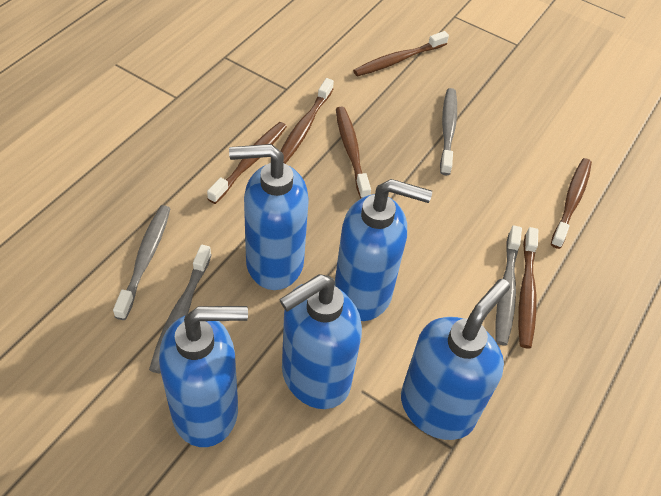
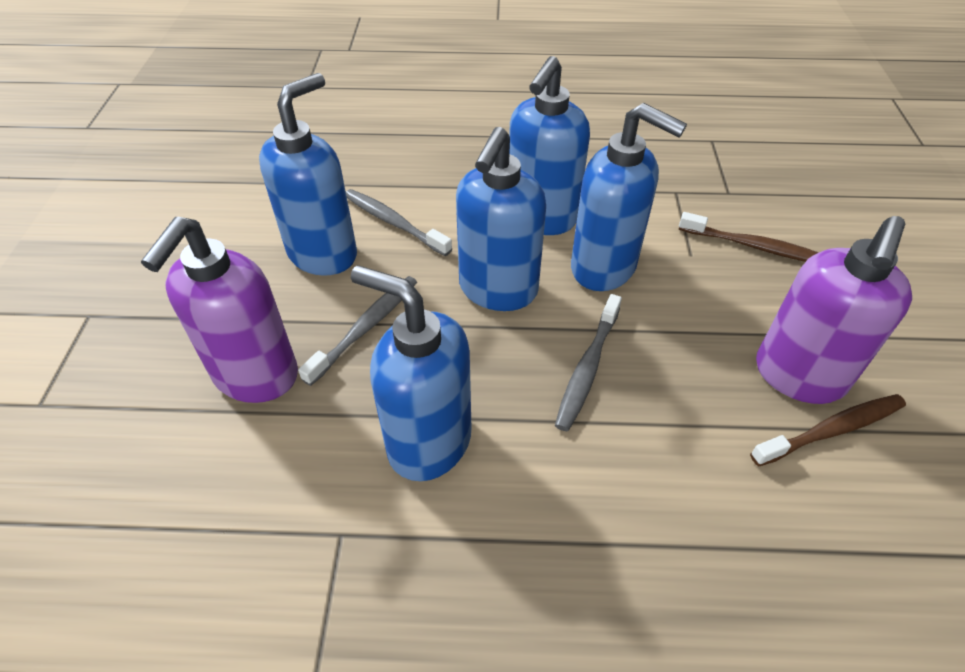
brown toothbrush: 6 -> 2
grey toothbrush: 4 -> 3
purple soap dispenser: 0 -> 2

